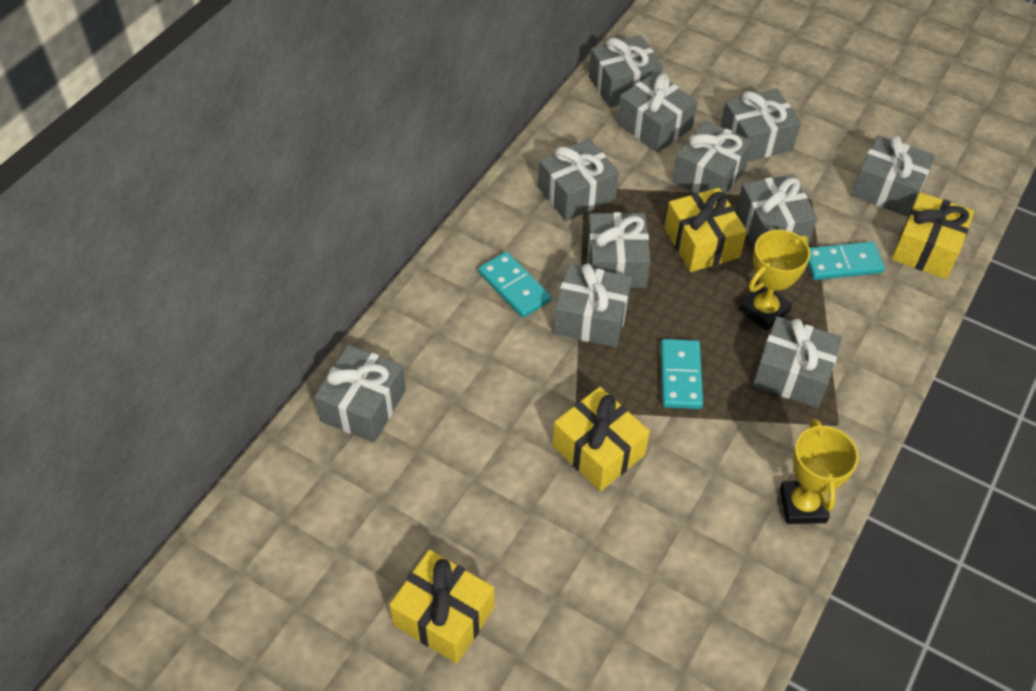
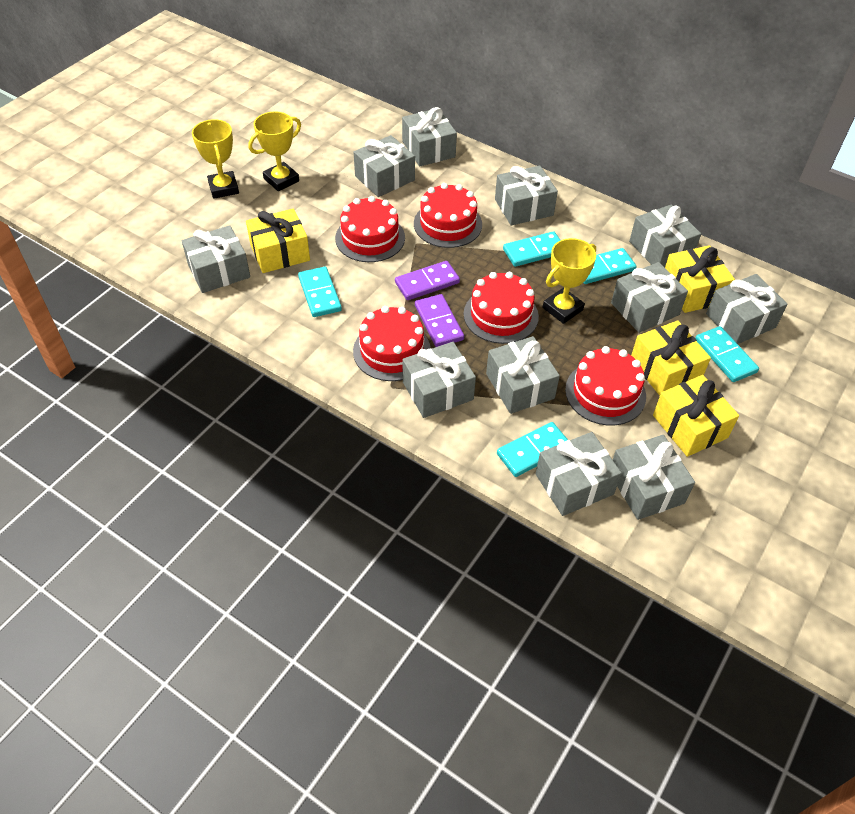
purple domino: 0 -> 2
red cake: 0 -> 5
turquoise domino: 3 -> 5
yellow trophy: 2 -> 3

